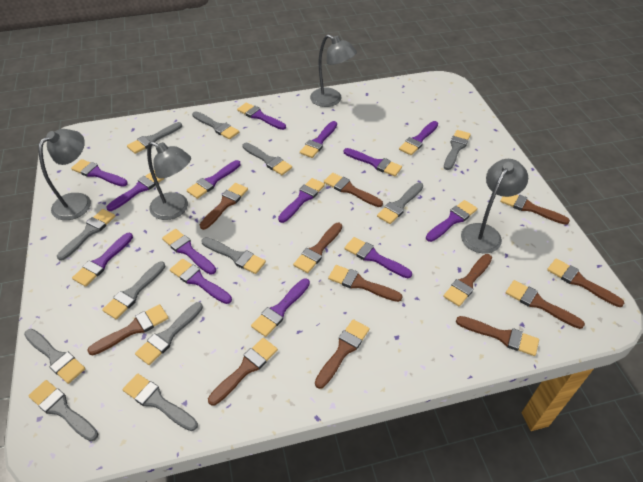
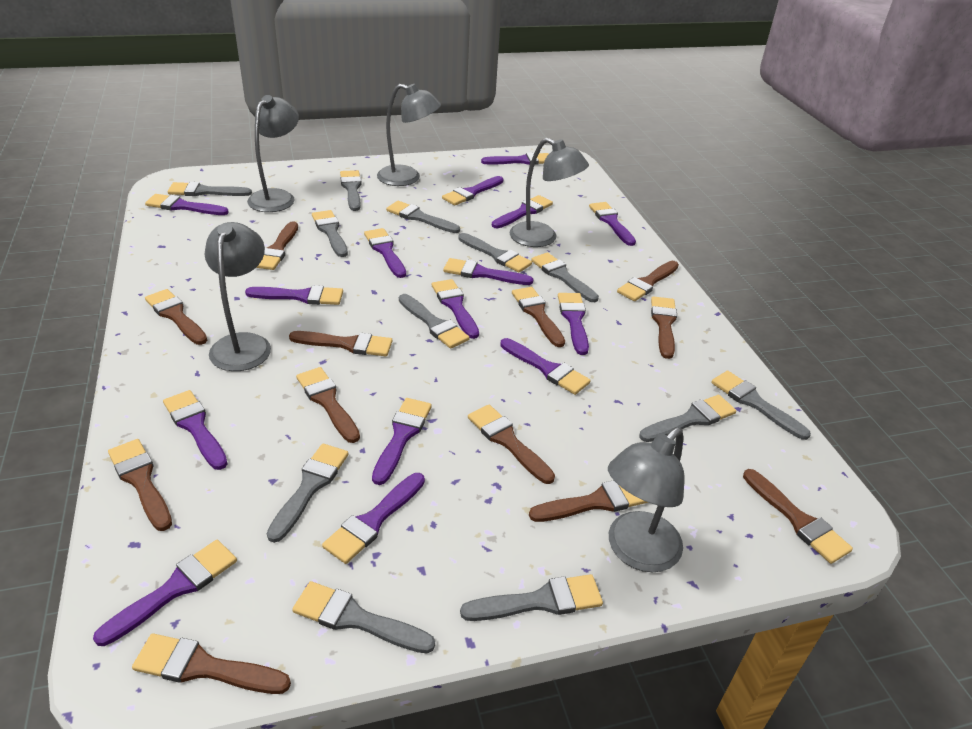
grey lamp: 4 -> 5
purple brush: 14 -> 15

